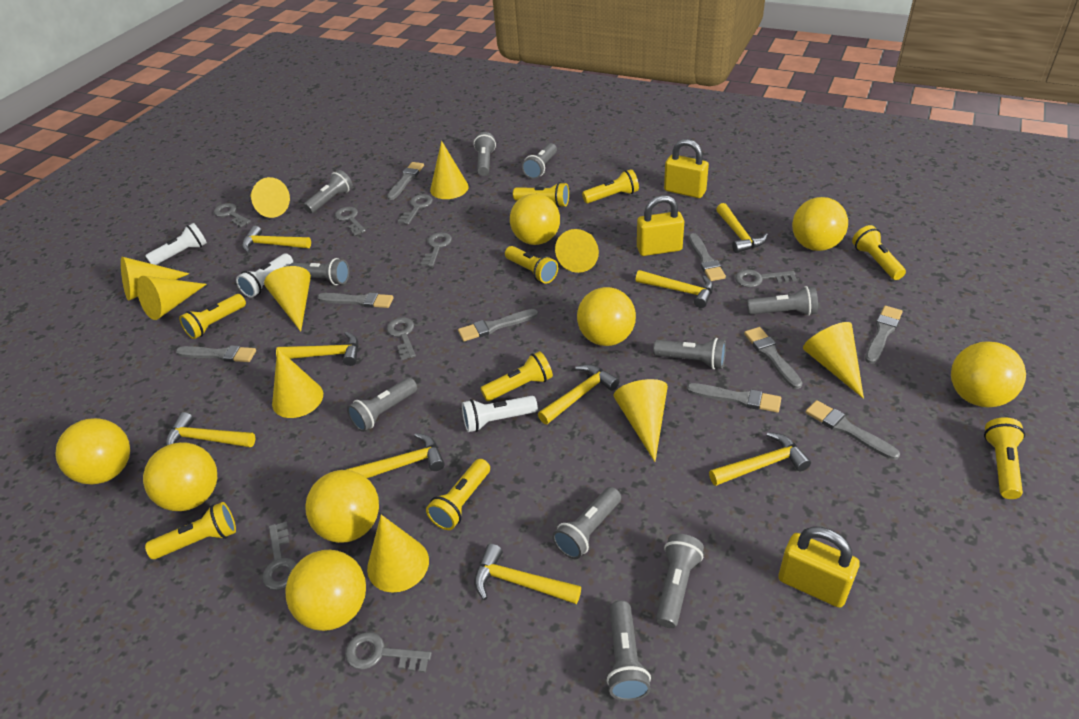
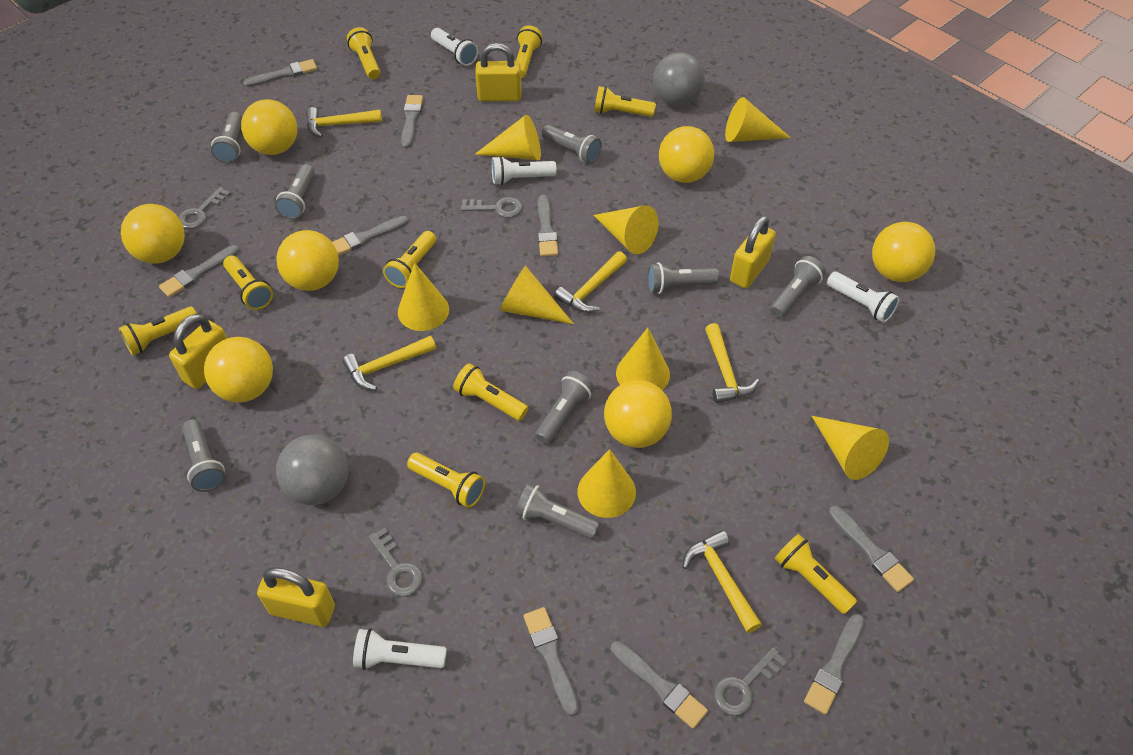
grey ball: 0 -> 2
grey flashlight: 10 -> 8
grey key: 8 -> 4
white flashlight: 3 -> 4
yellow ball: 8 -> 7
yellow cone: 10 -> 8
yellow hammer: 9 -> 5
yellow padlock: 3 -> 4

